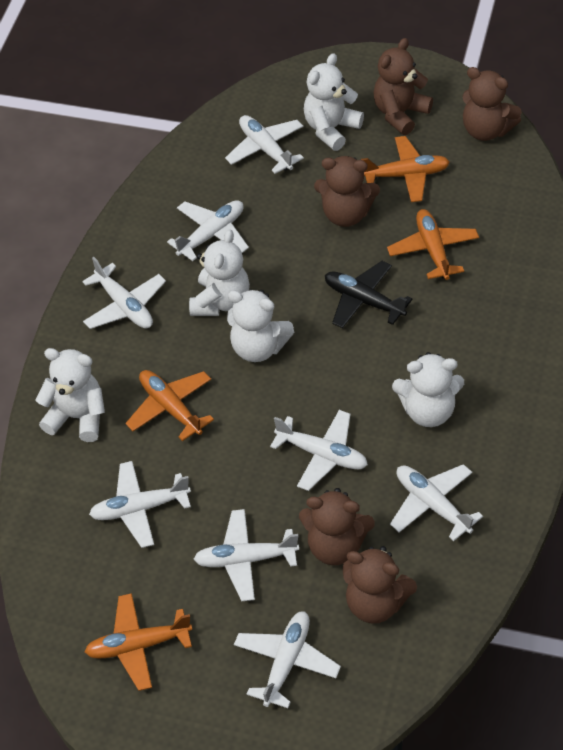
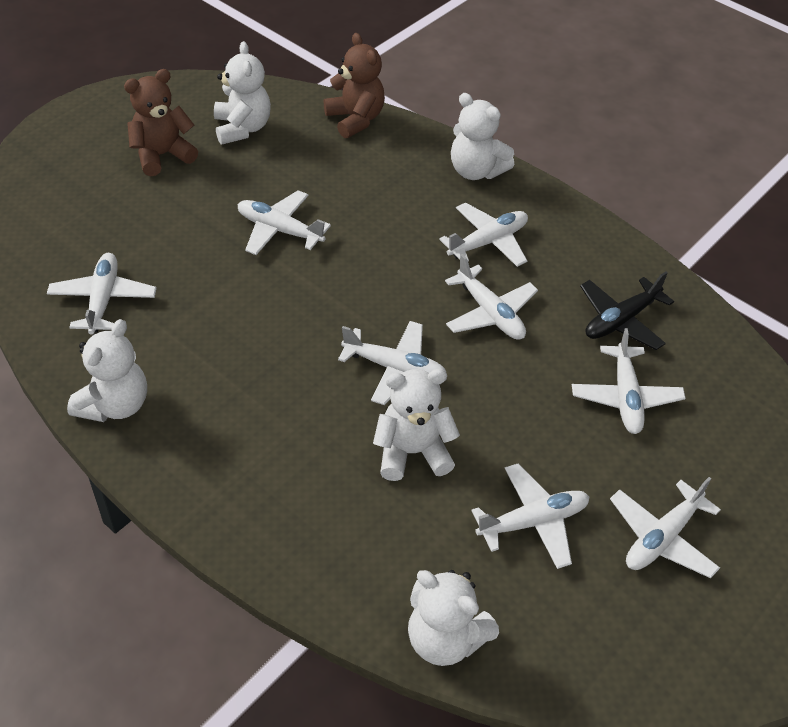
brown teddy bear: 5 -> 2
orange plane: 4 -> 0

